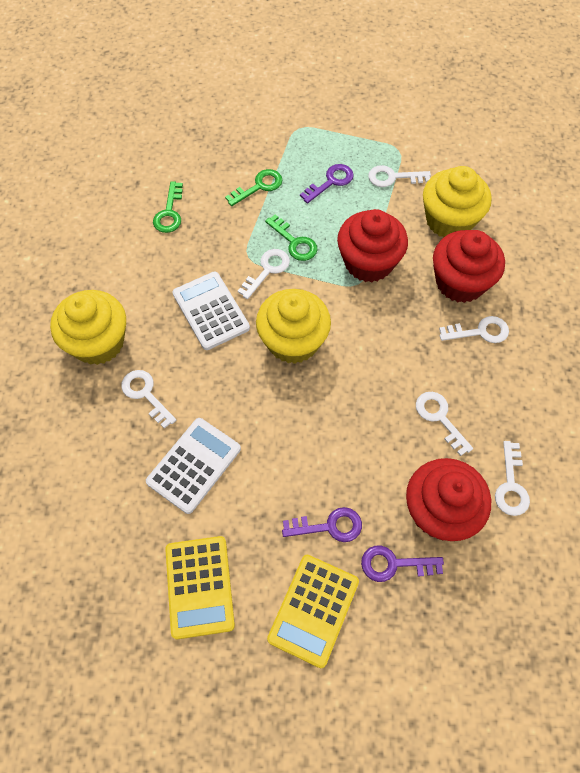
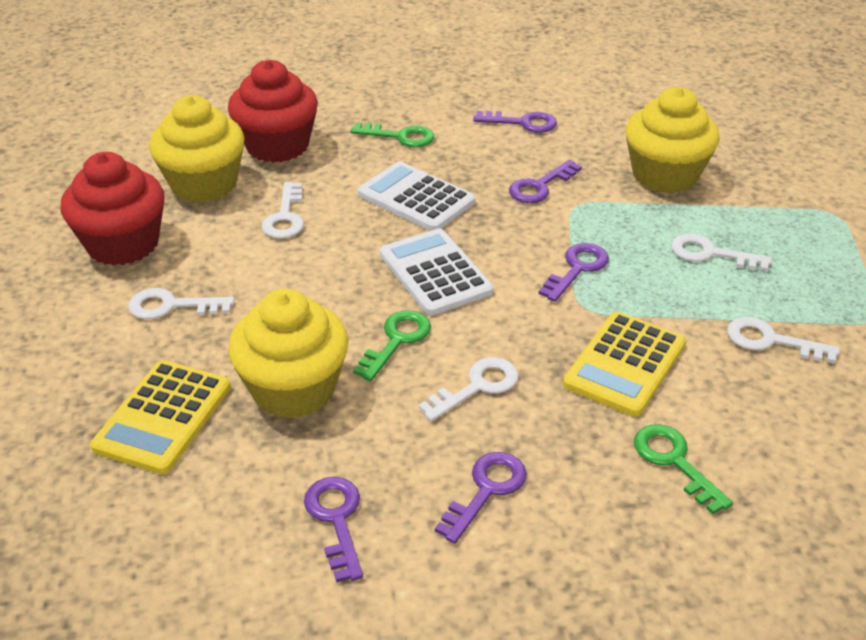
purple key: 3 -> 5
red cupcake: 3 -> 2
white key: 6 -> 5

